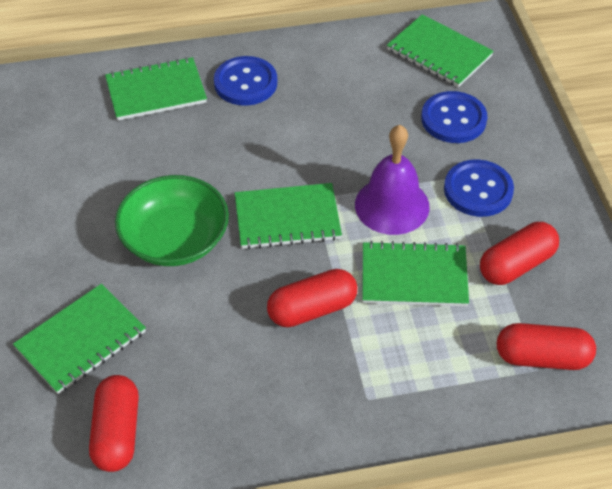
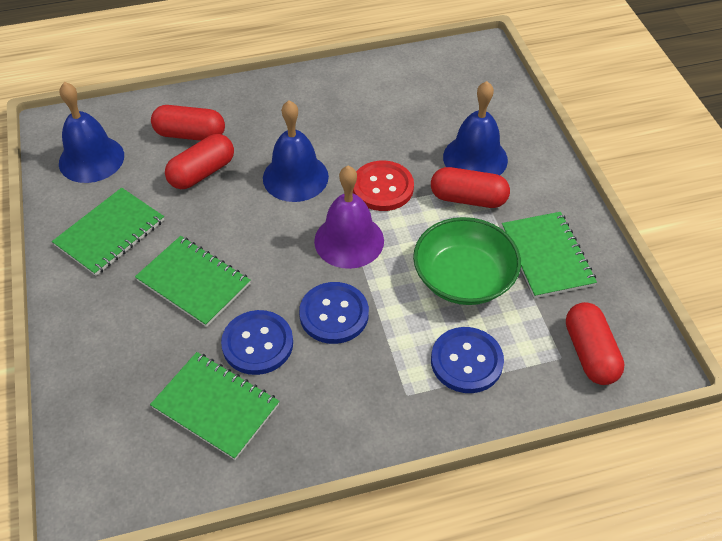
blue bell: 0 -> 3
green notebook: 5 -> 4
red button: 0 -> 1

